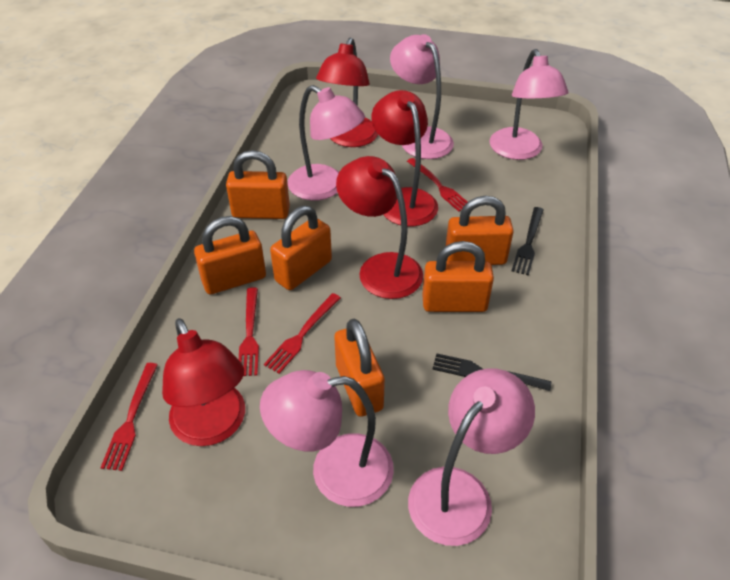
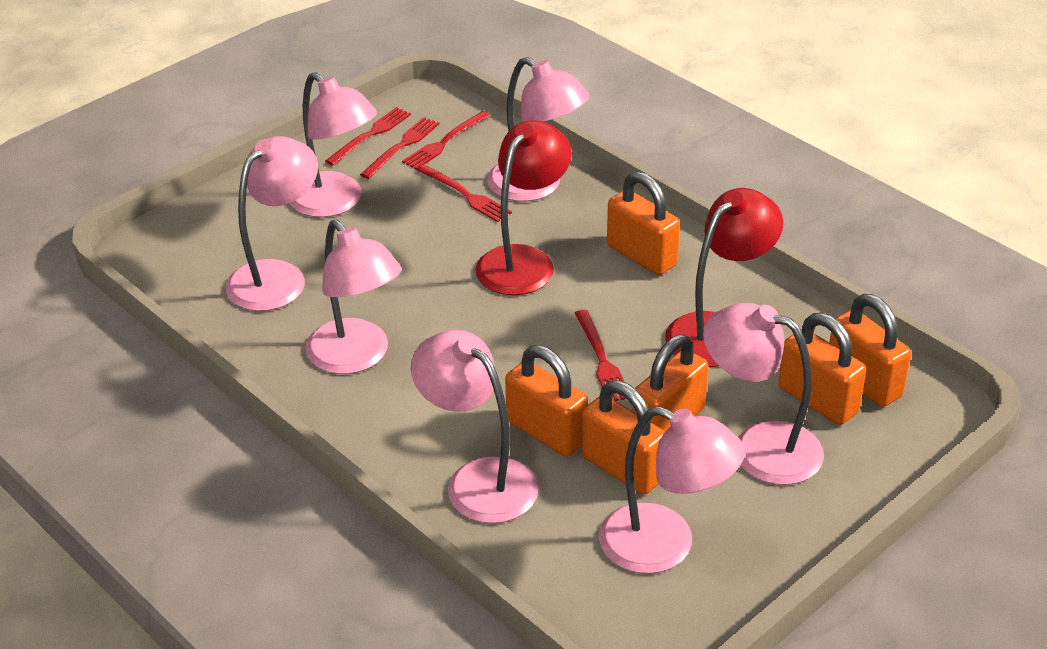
black fork: 2 -> 0
pink lamp: 5 -> 7
red fork: 4 -> 5
red lamp: 4 -> 2

